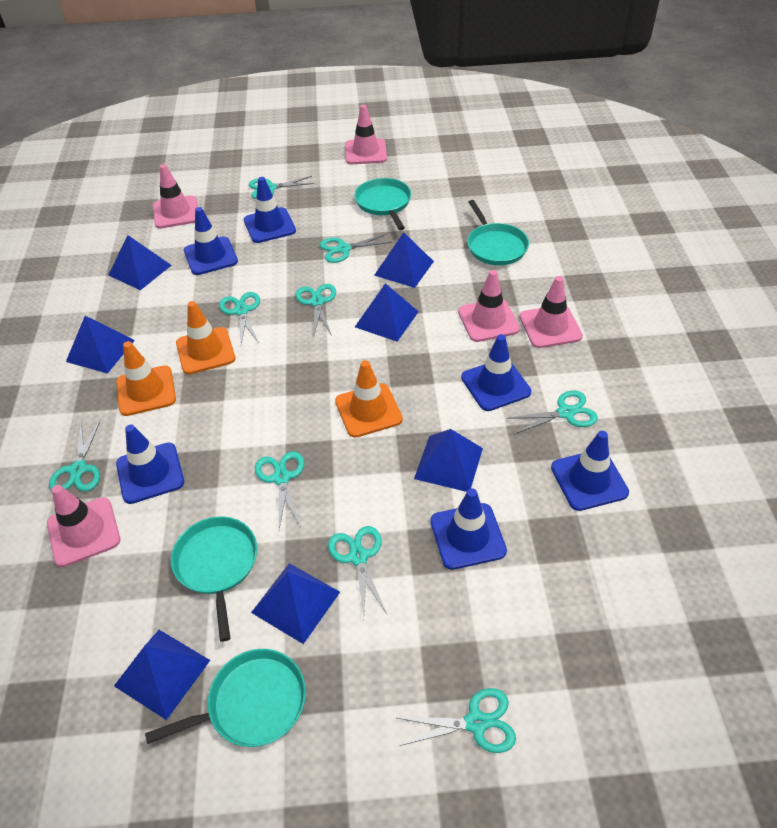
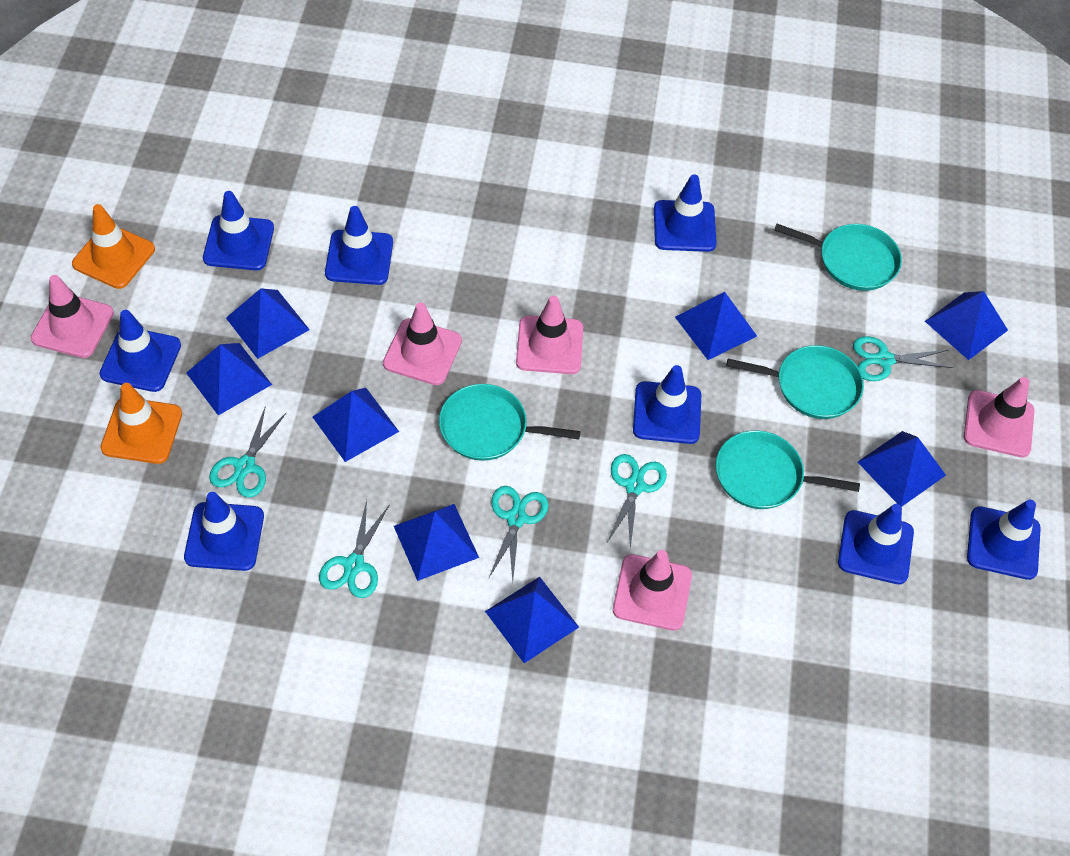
blue pyramid: 7 -> 8
blue traffic cone: 6 -> 8
orange traffic cone: 3 -> 2
turquoise scissors: 9 -> 5

